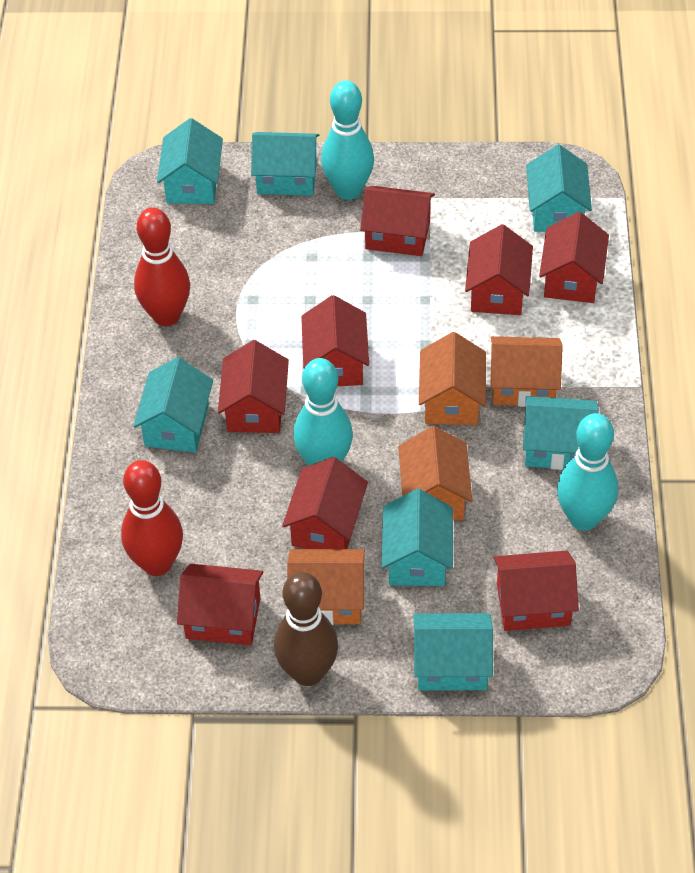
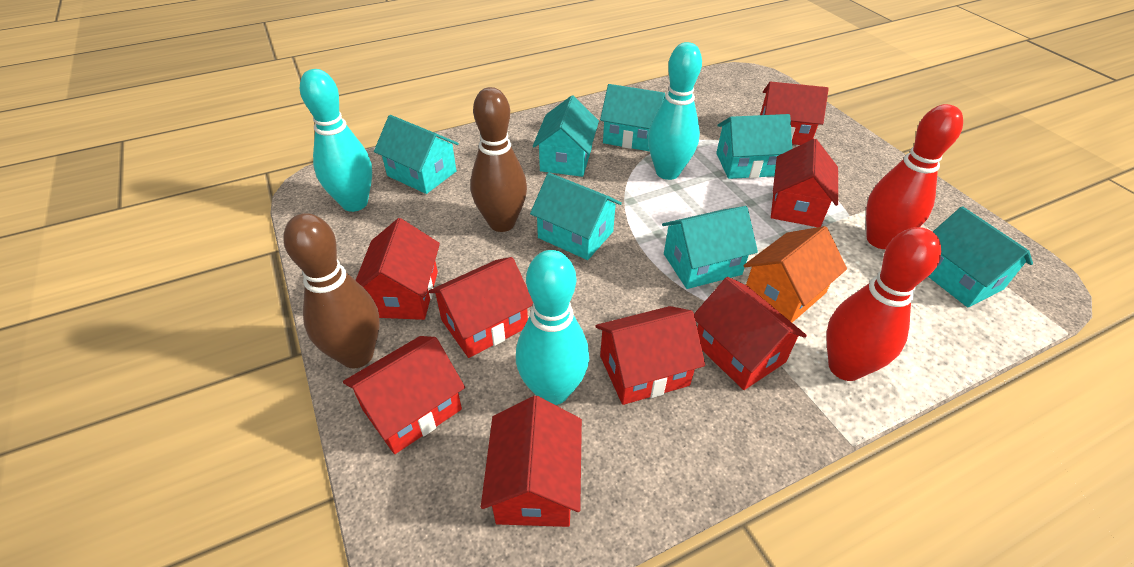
brown bowling pin: 1 -> 2
orange house: 4 -> 1

